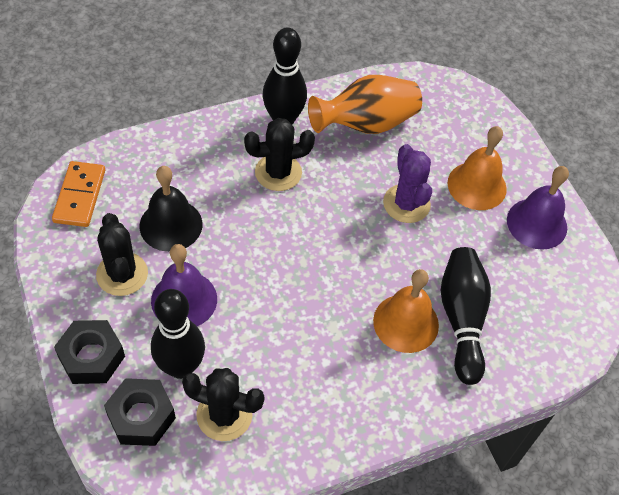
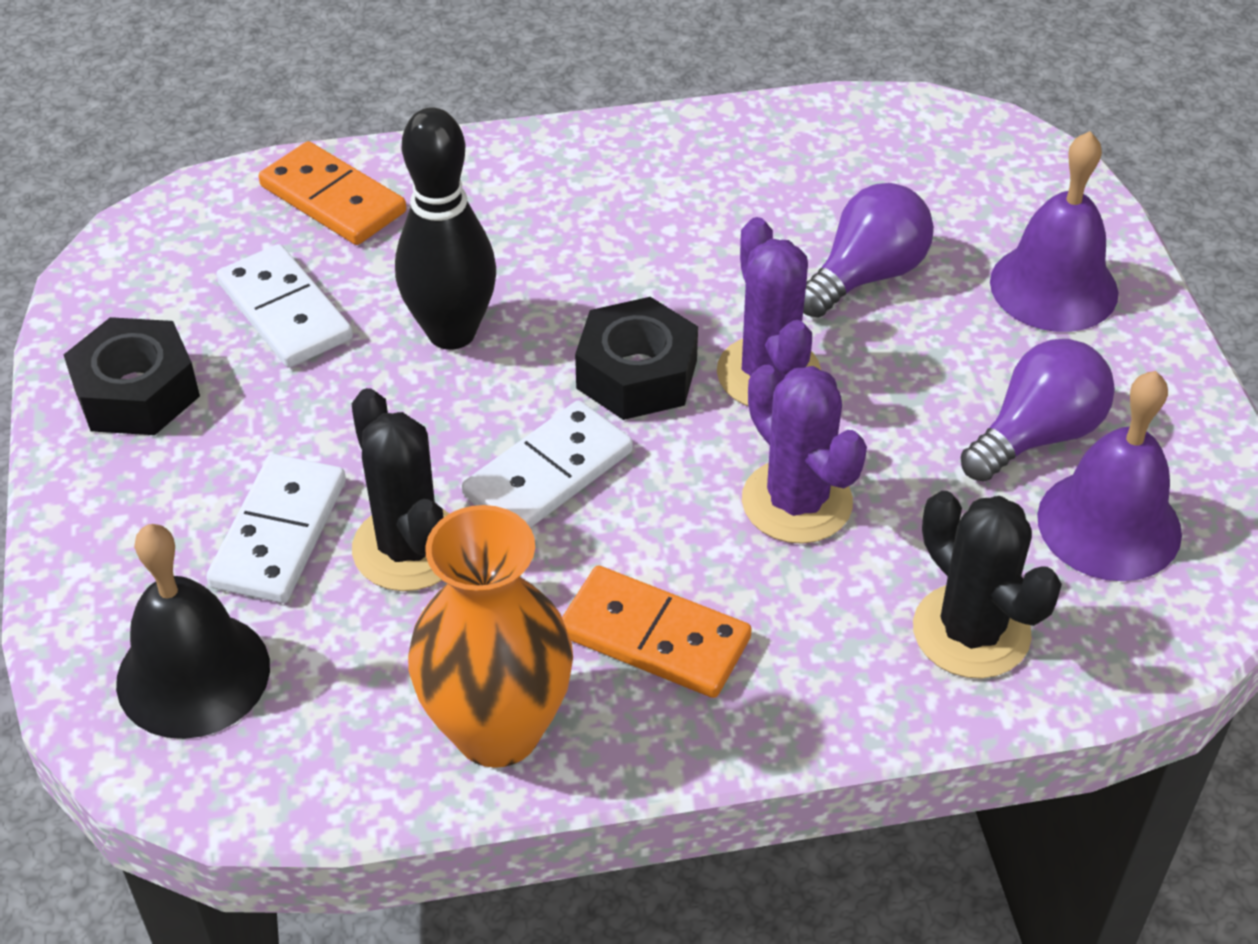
black bowling pin: 3 -> 1
black cactus: 3 -> 2
orange bell: 2 -> 0
orange domino: 1 -> 2
purple cactus: 1 -> 2
purple light bulb: 0 -> 2
white domino: 0 -> 3

